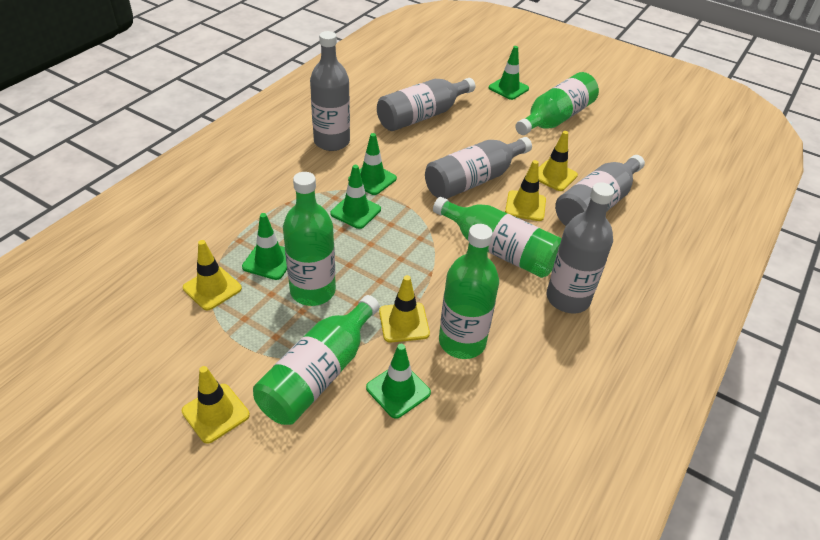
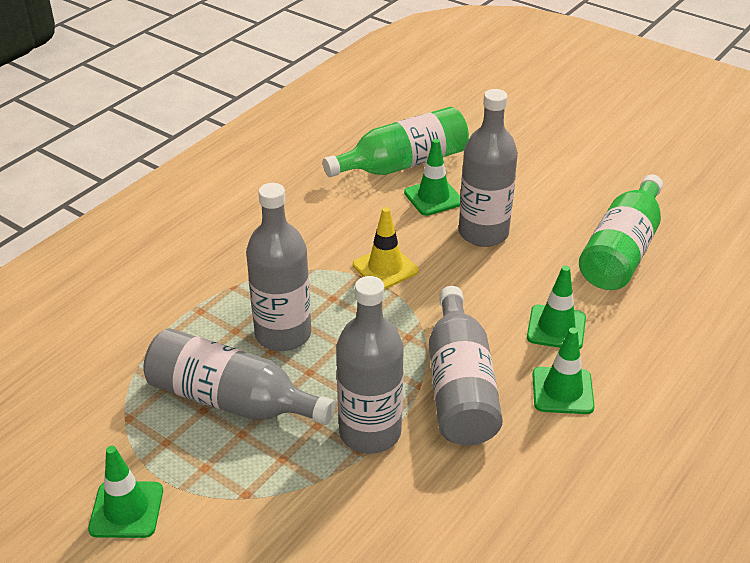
green bottle: 5 -> 2
green traffic cone: 5 -> 4
yellow traffic cone: 5 -> 1

